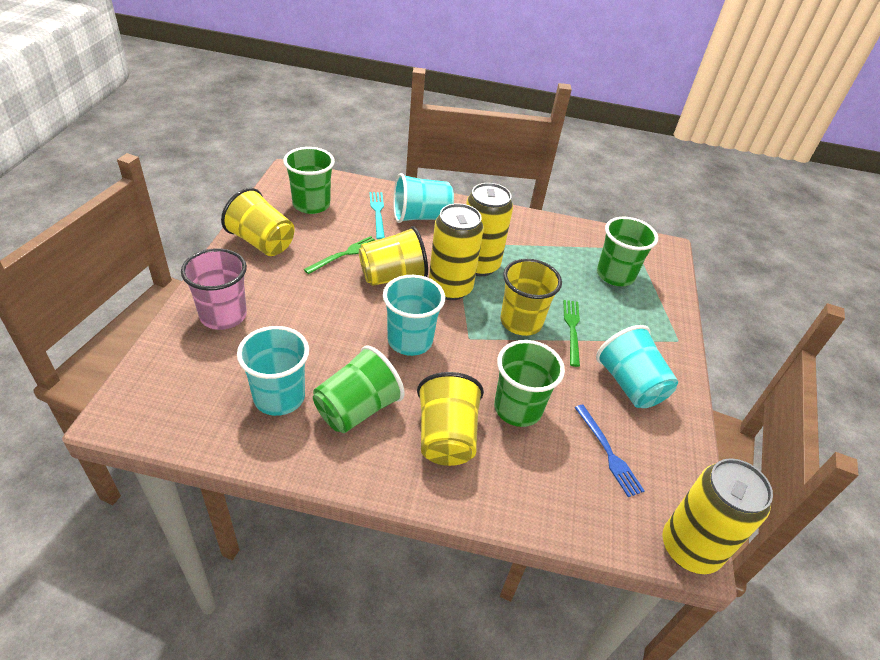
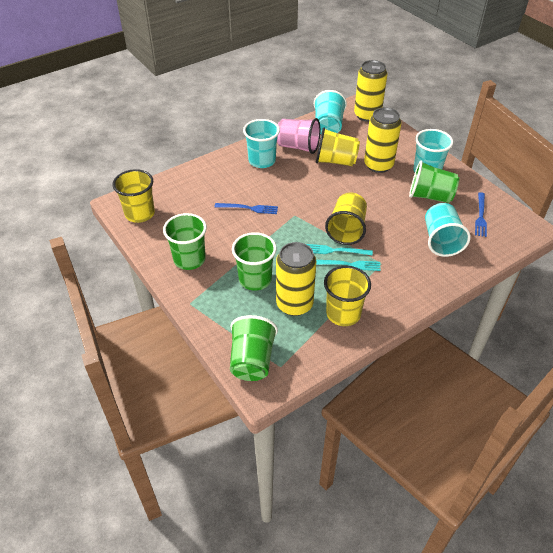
blue fork: 1 -> 2
green fork: 2 -> 0
turquoise fork: 1 -> 2

